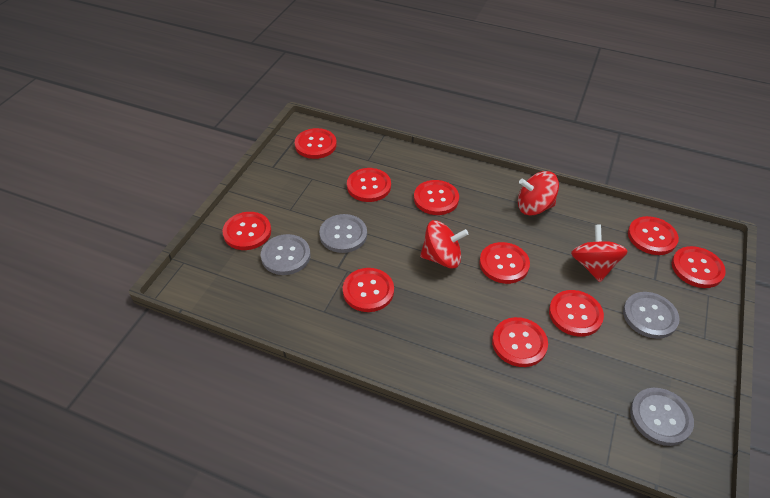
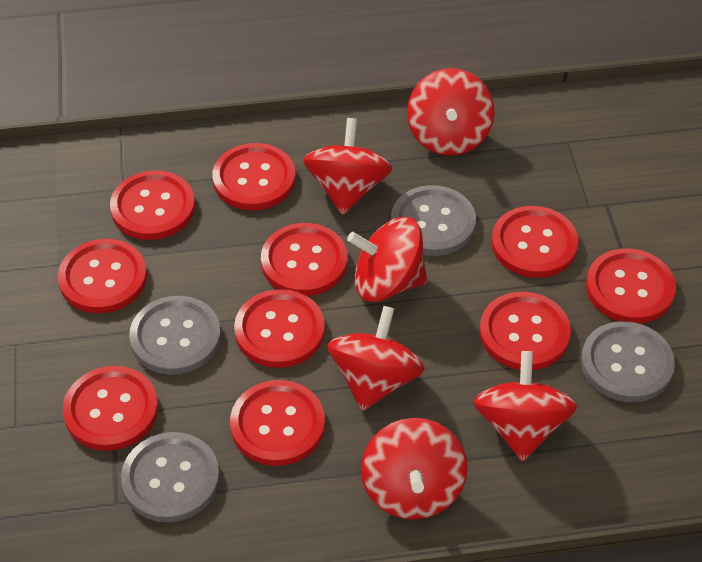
red spinning top: 3 -> 6

